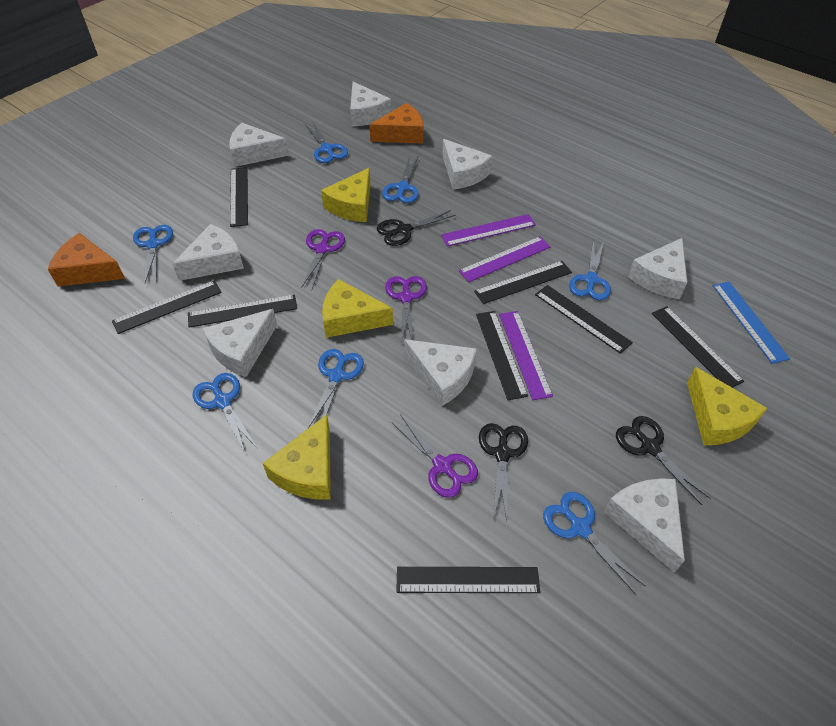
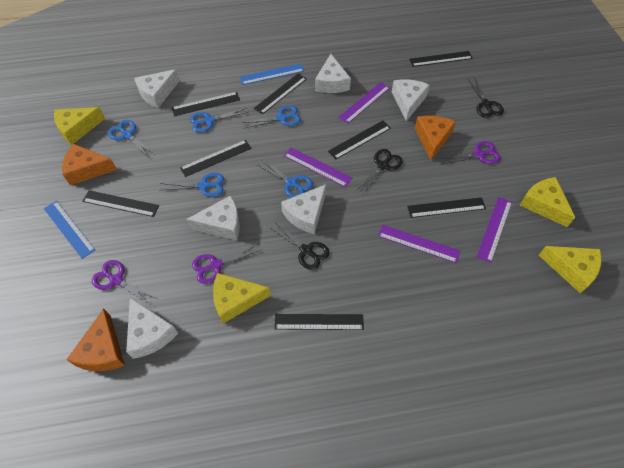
blue ruler: 1 -> 2
blue scissors: 7 -> 5
orange cheese: 2 -> 3
purple ruler: 3 -> 4
white cheese: 8 -> 6

